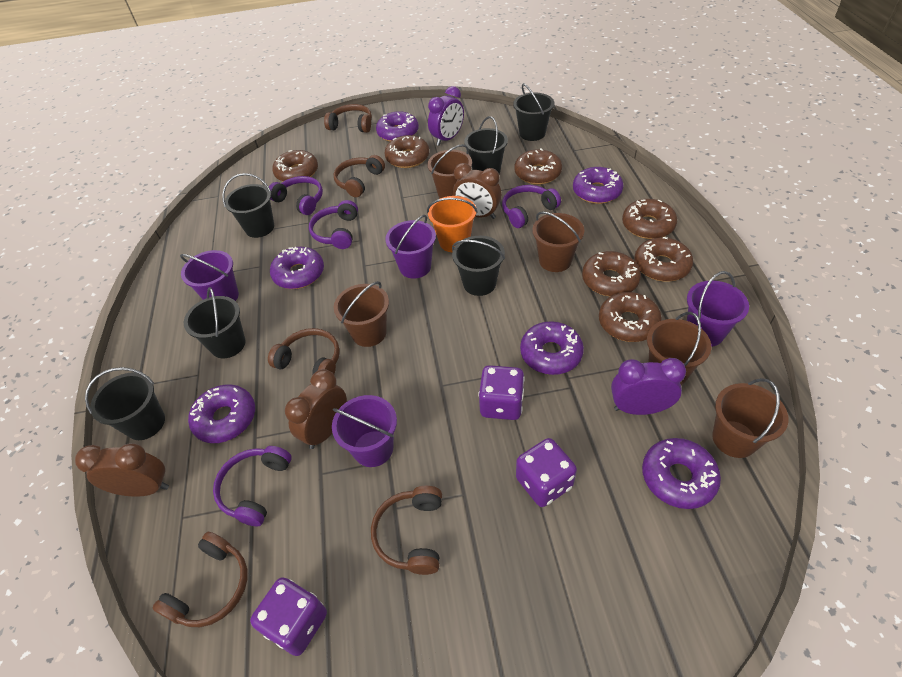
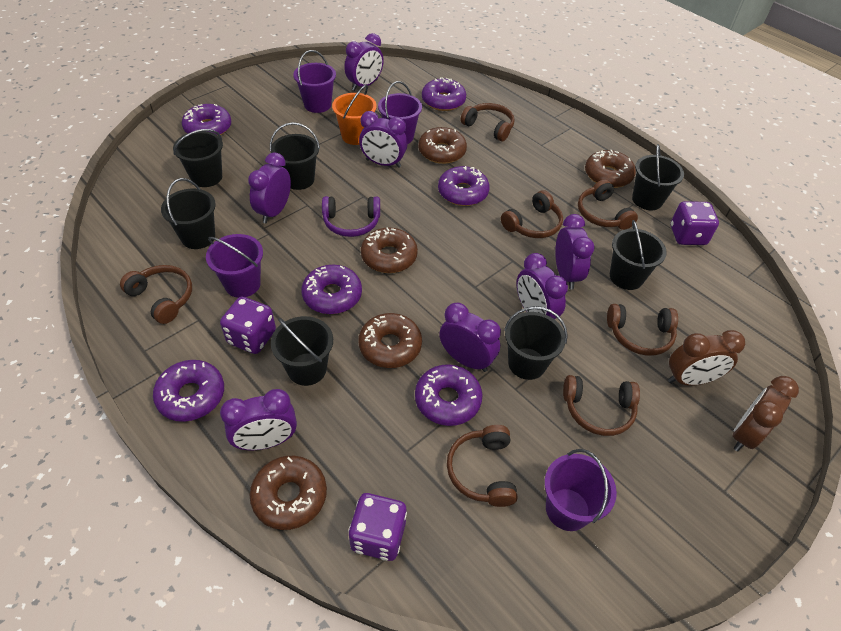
black bucket: 6 -> 7
brown bucket: 5 -> 0
brown clock: 3 -> 2
brown donut: 7 -> 5
brown headphones: 5 -> 7
purple clock: 2 -> 7
purple headphones: 4 -> 1

